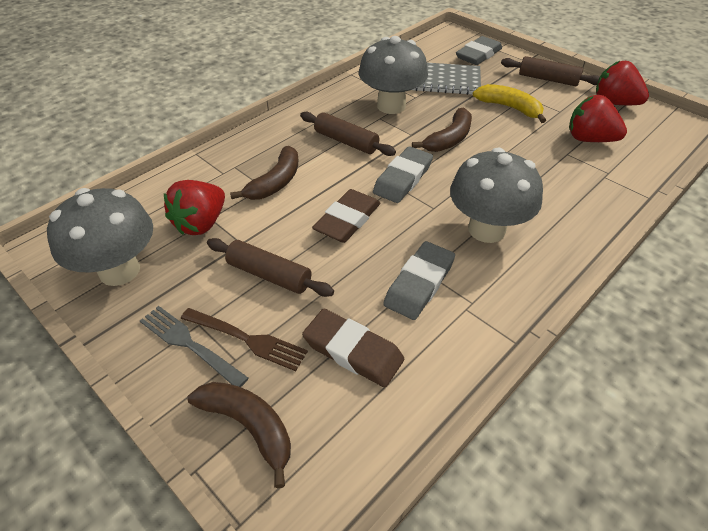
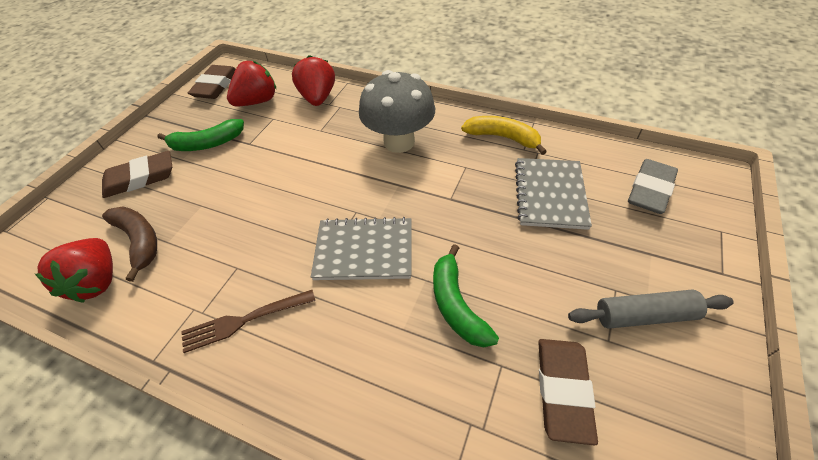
brown banana: 3 -> 1
brown eraser: 2 -> 3
brown rolling pin: 3 -> 0
green banana: 0 -> 2
grey eraser: 3 -> 1
grey fork: 1 -> 0
grey mushroom: 3 -> 1
grey notebook: 1 -> 2
grey rolling pin: 0 -> 1

